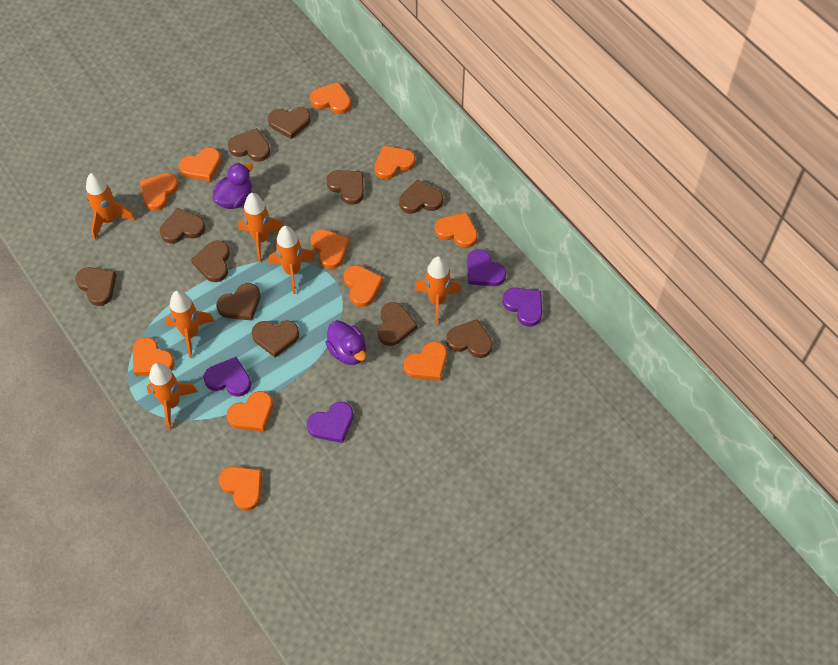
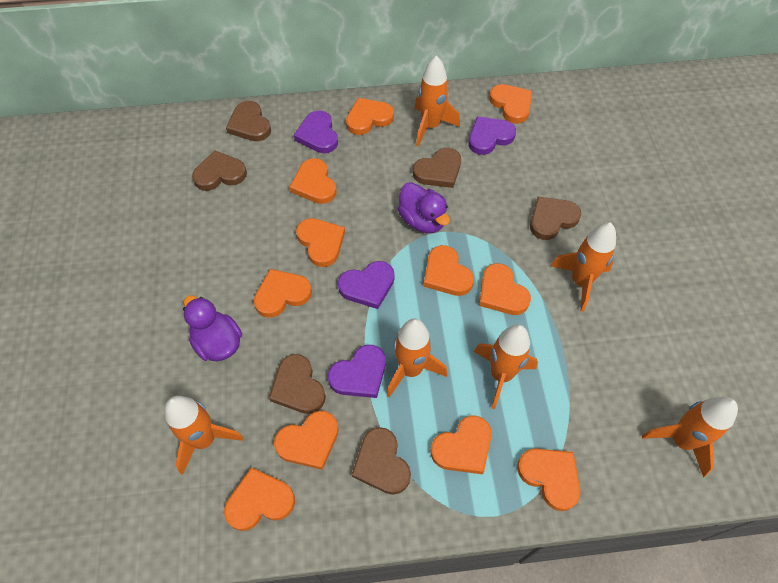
brown heart: 11 -> 6

